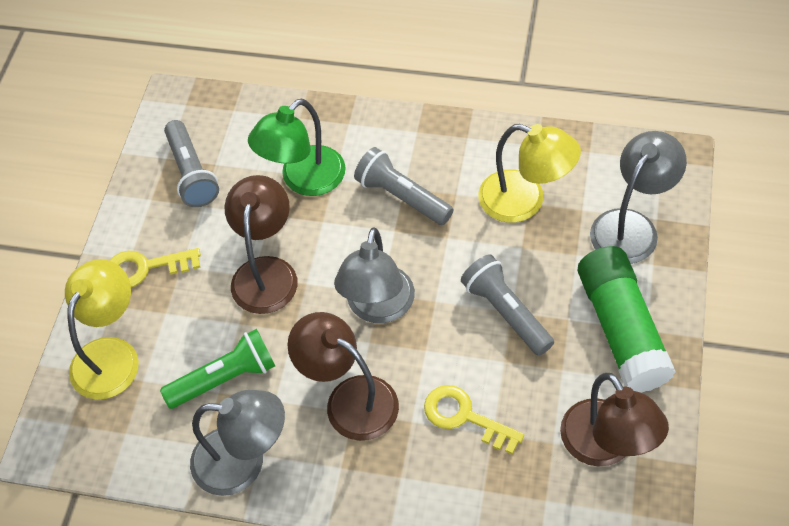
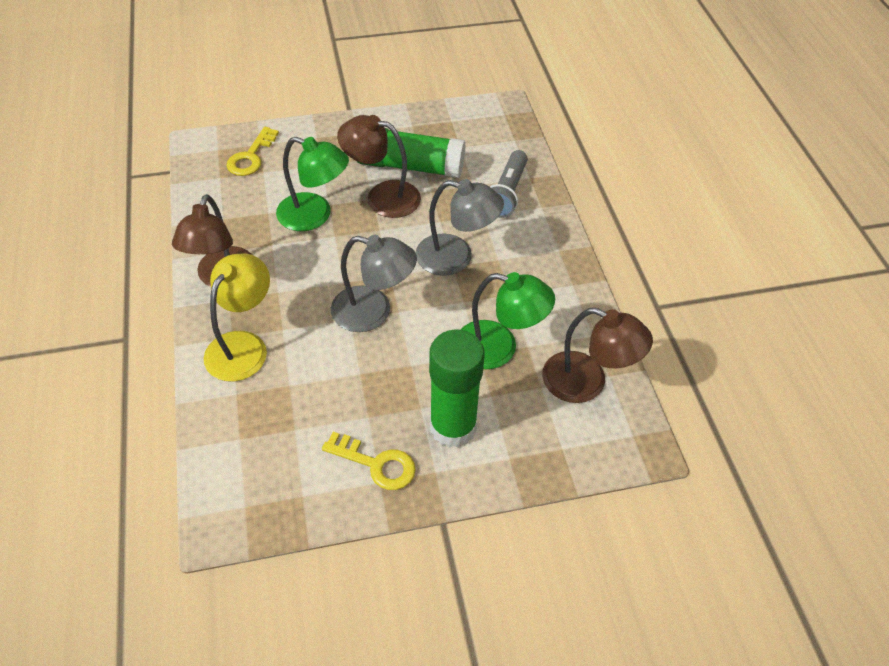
green flashlight: 1 -> 0
green glue stick: 1 -> 2
green lamp: 1 -> 2
grey flashlight: 3 -> 1
grey lamp: 3 -> 2
yellow lamp: 2 -> 1

